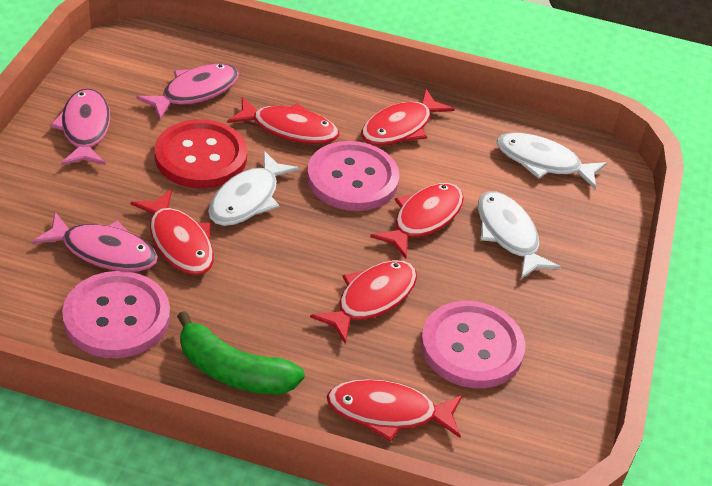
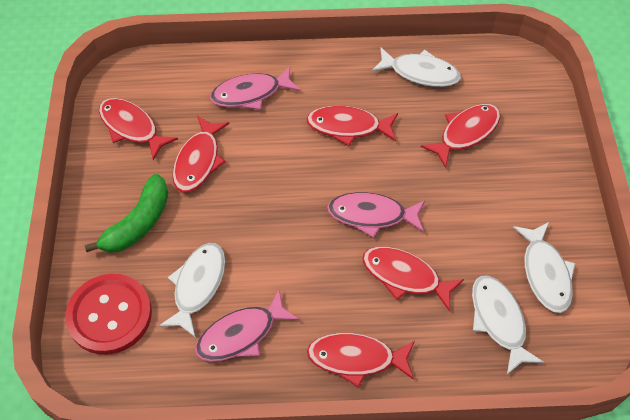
pink button: 3 -> 0
white fish: 3 -> 4

